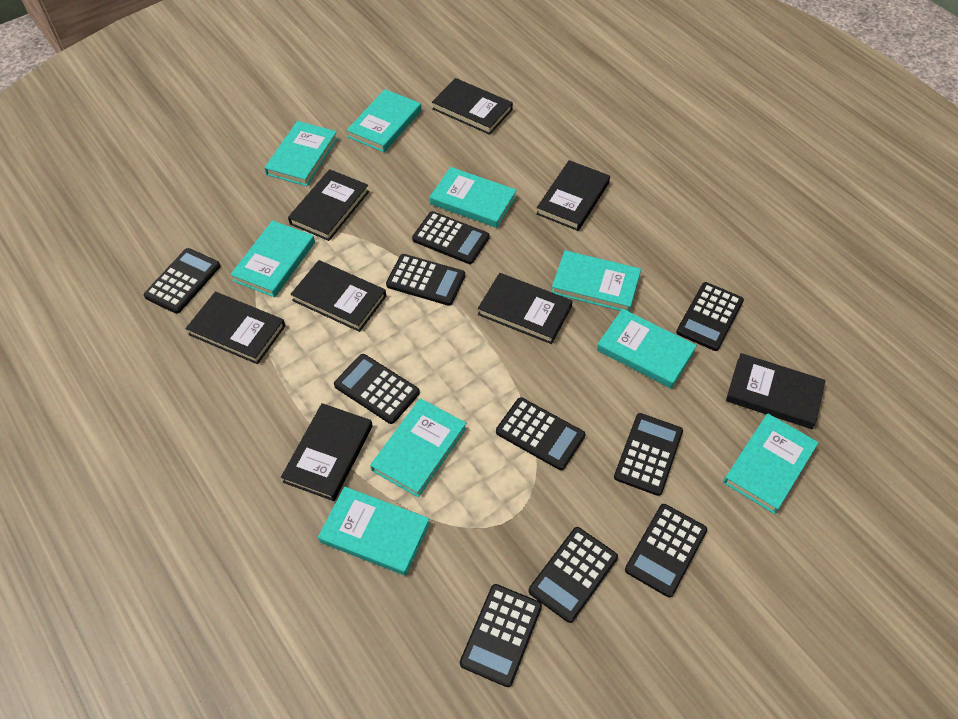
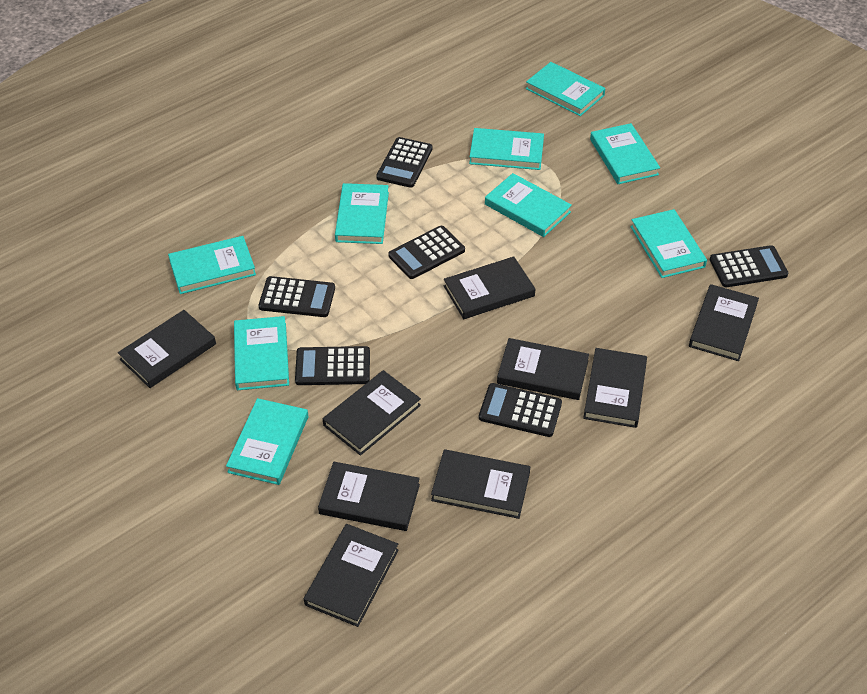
black book: 8 -> 9
black calculator: 10 -> 6

